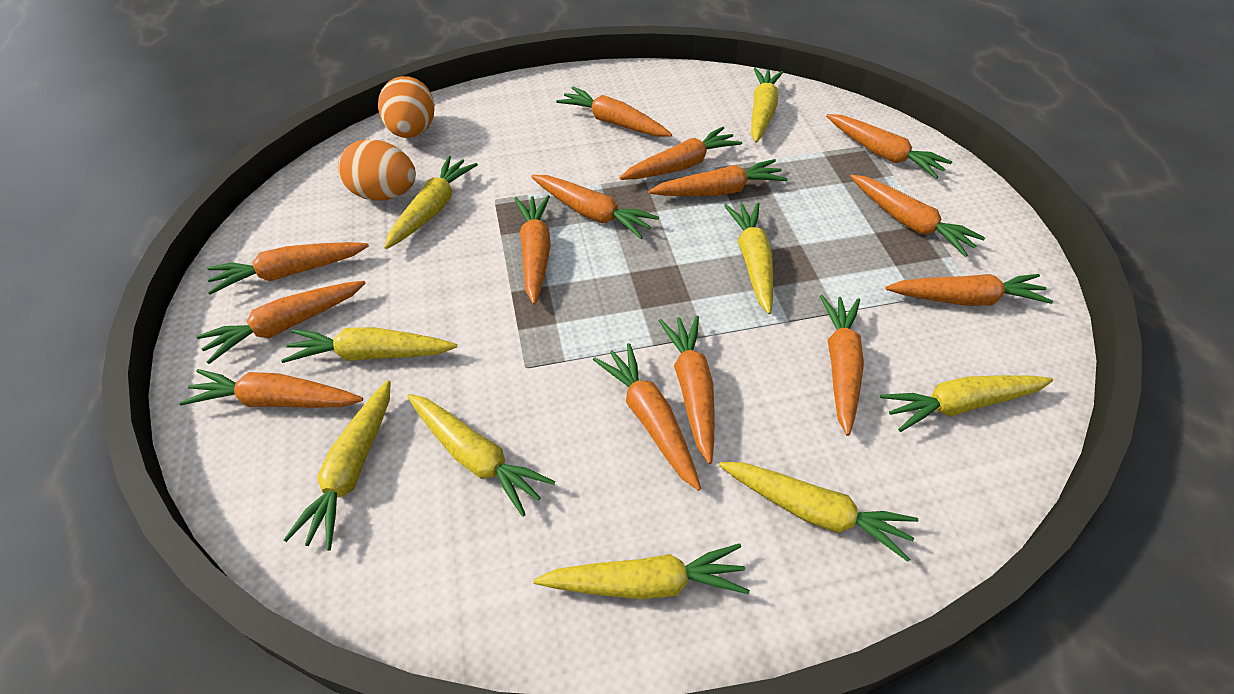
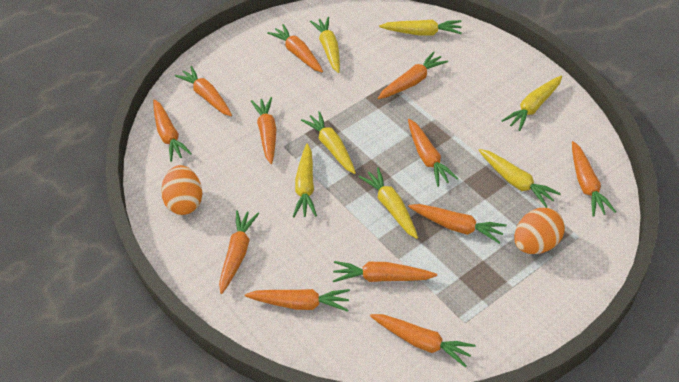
orange carrot: 14 -> 12
yellow carrot: 9 -> 7

